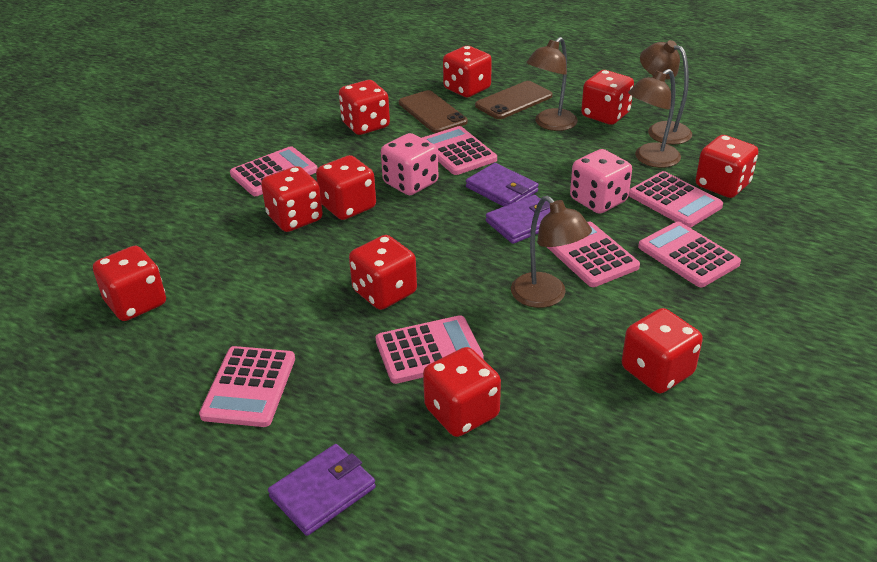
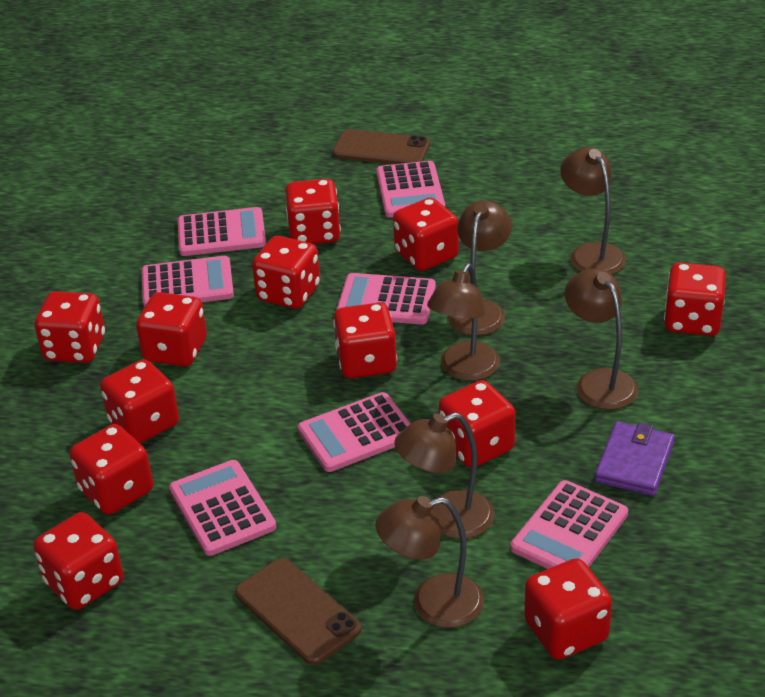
brown lamp: 4 -> 6
pink dice: 2 -> 0
purple wallet: 3 -> 1
red dice: 10 -> 12

